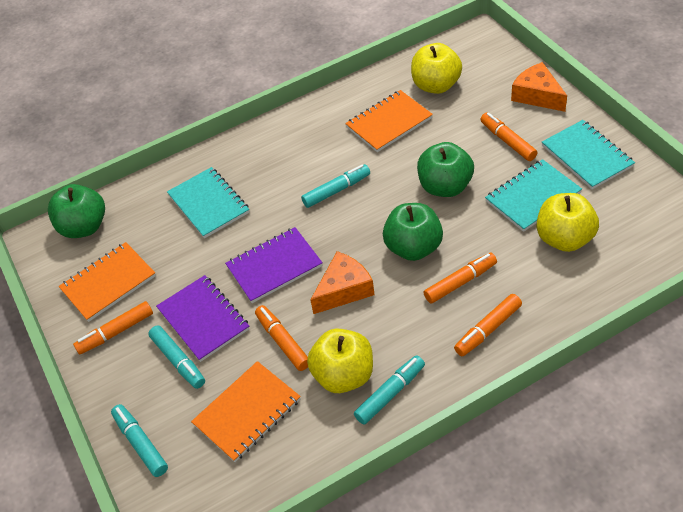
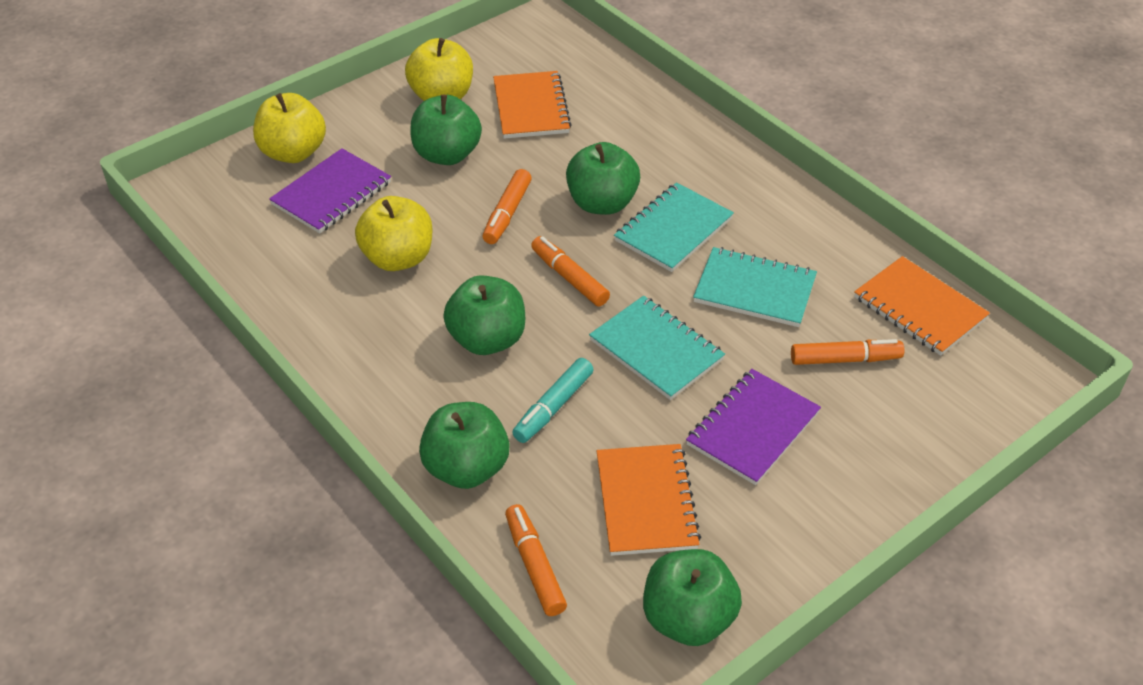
green apple: 3 -> 5
orange cheese: 2 -> 0
orange marker: 5 -> 4
turquoise marker: 4 -> 1

